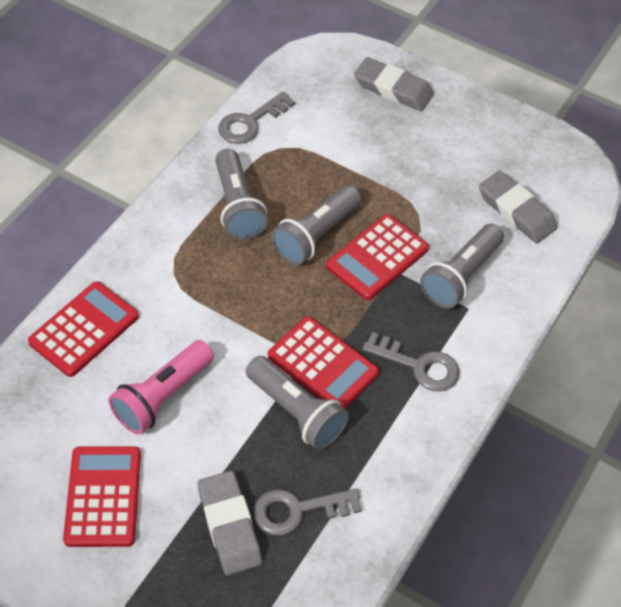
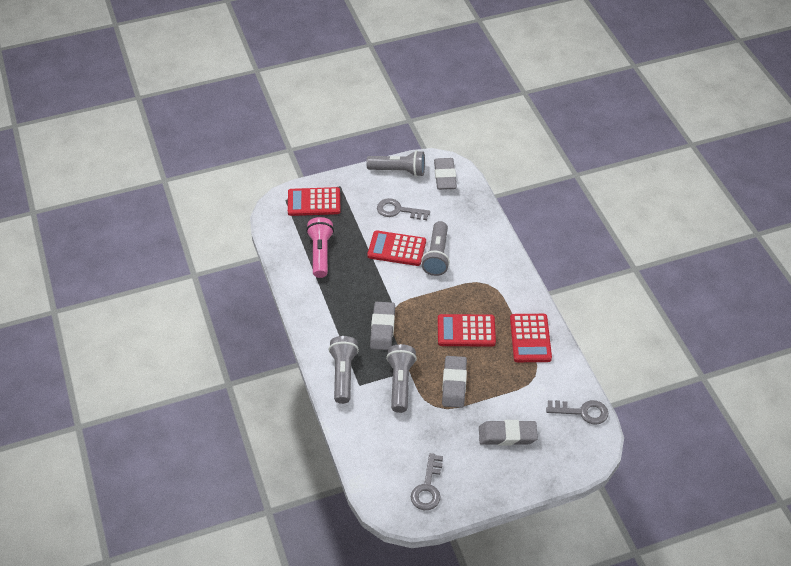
grey eraser: 3 -> 4

